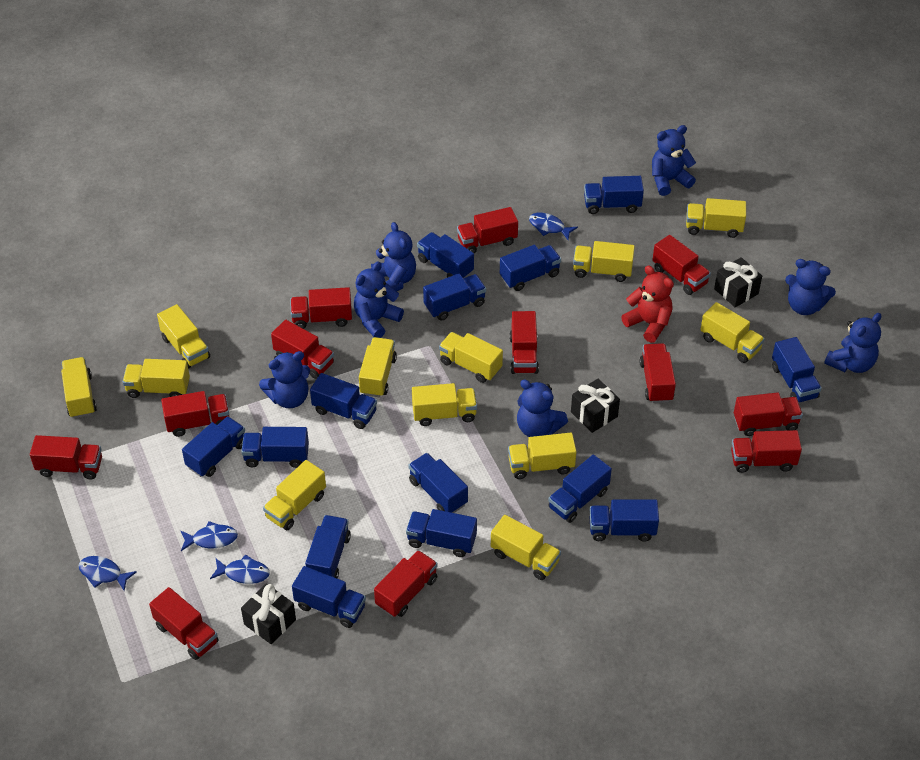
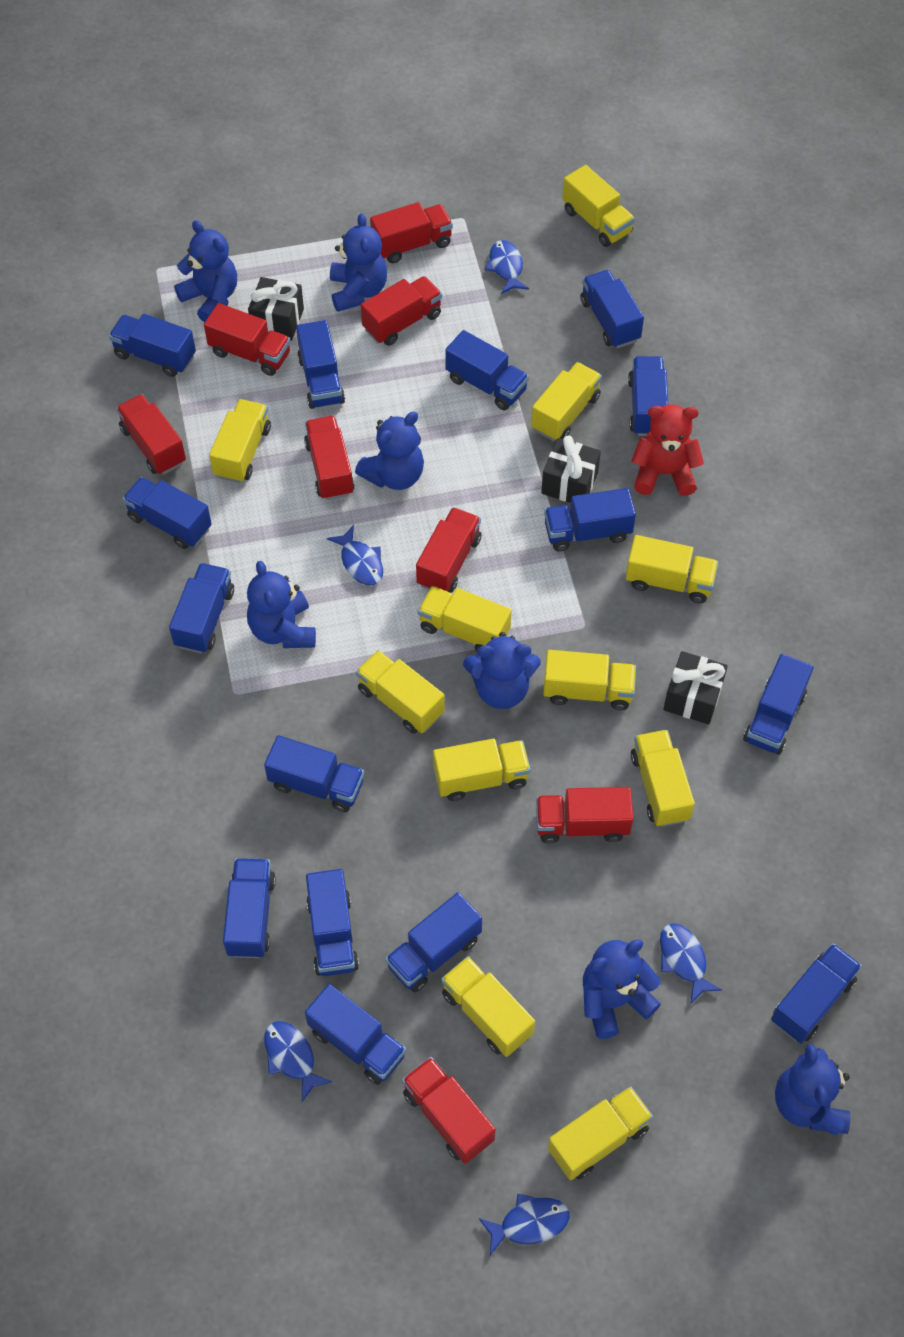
blue fish: 4 -> 5
blue truck: 14 -> 15
red truck: 12 -> 8
yellow truck: 12 -> 11

